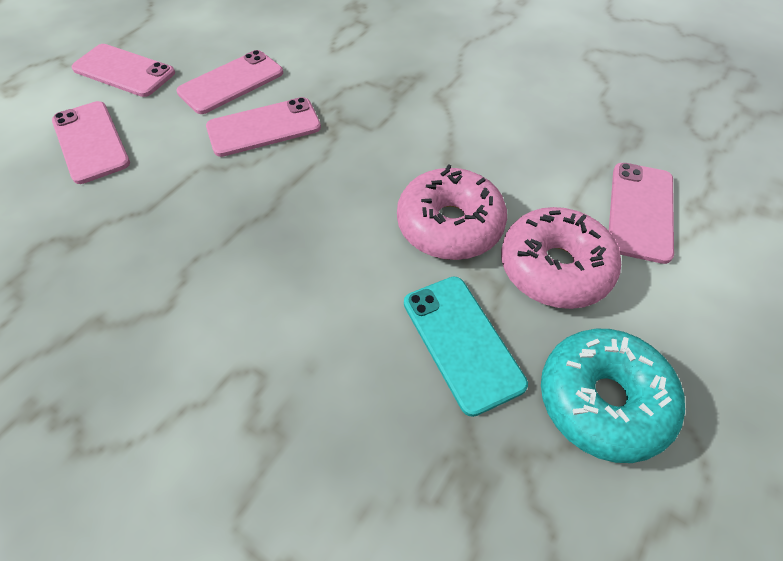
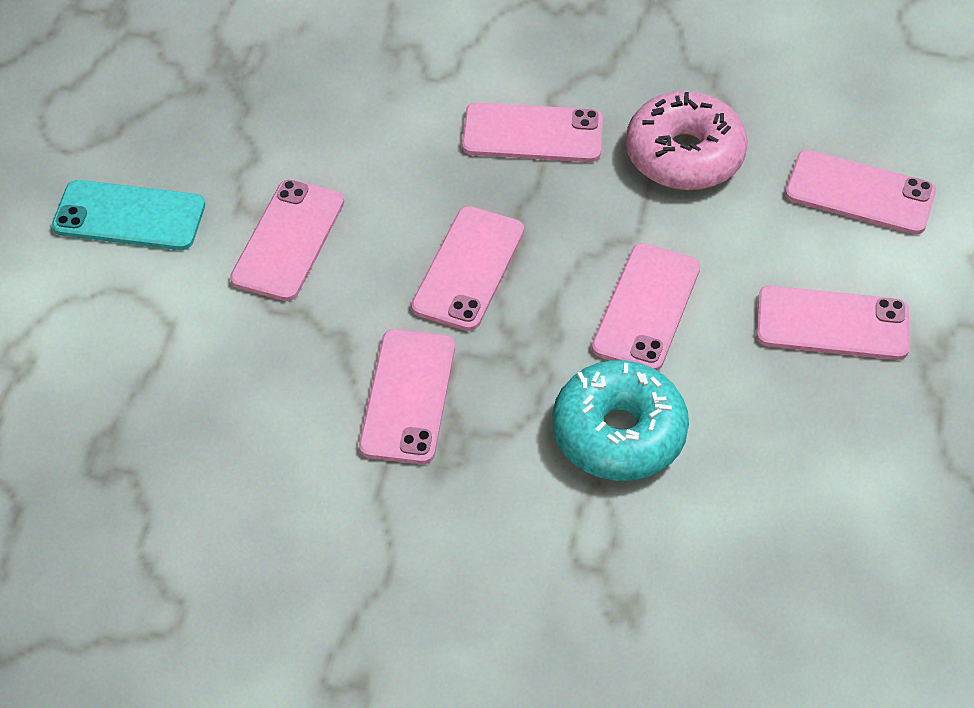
pink donut: 2 -> 1
pink phone: 5 -> 7

